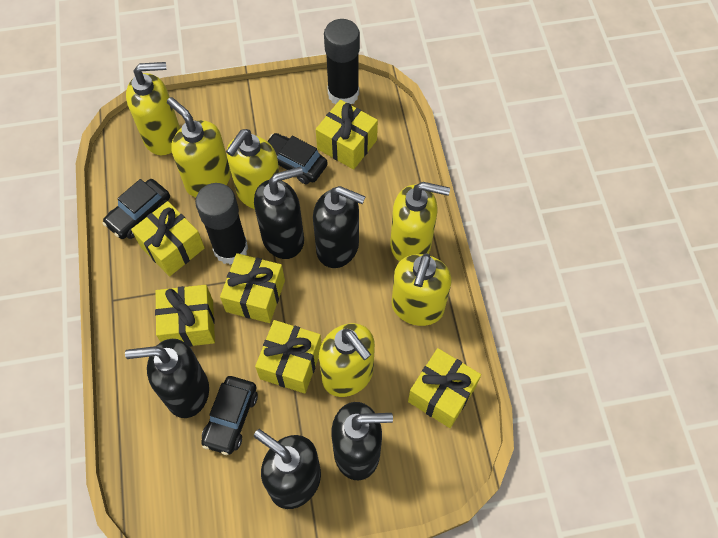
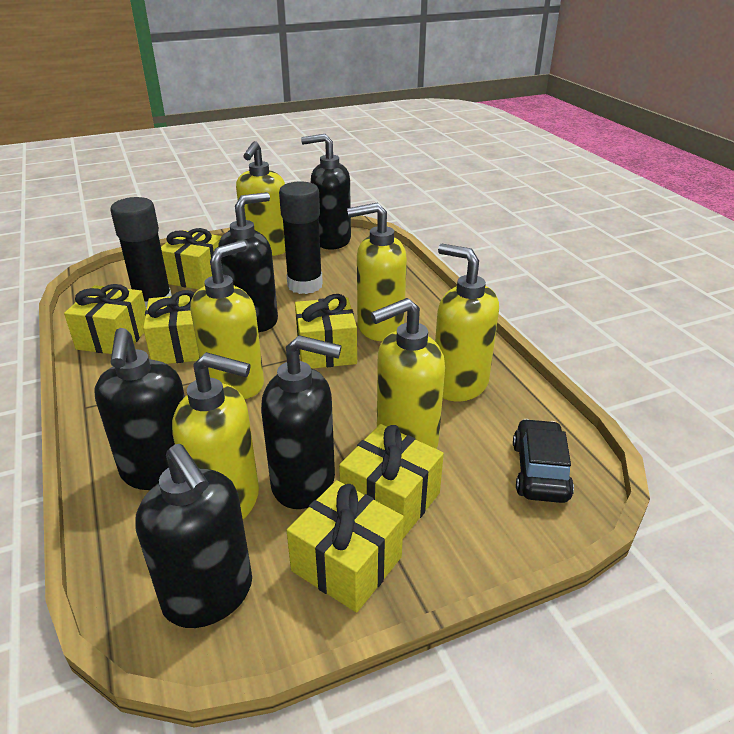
black car: 3 -> 1

